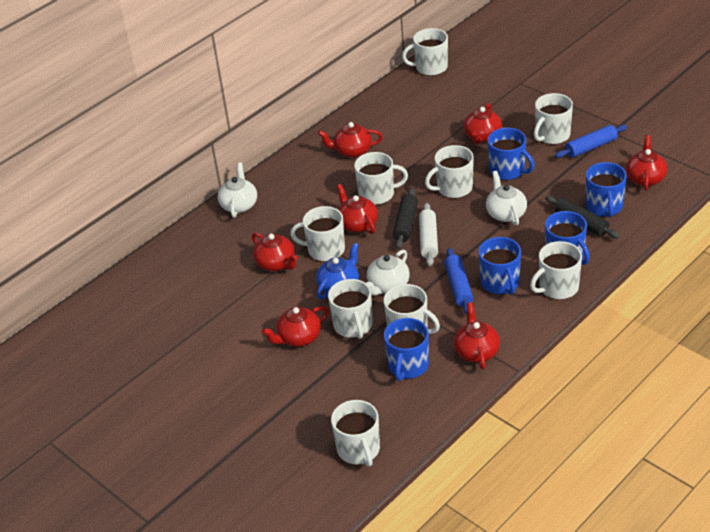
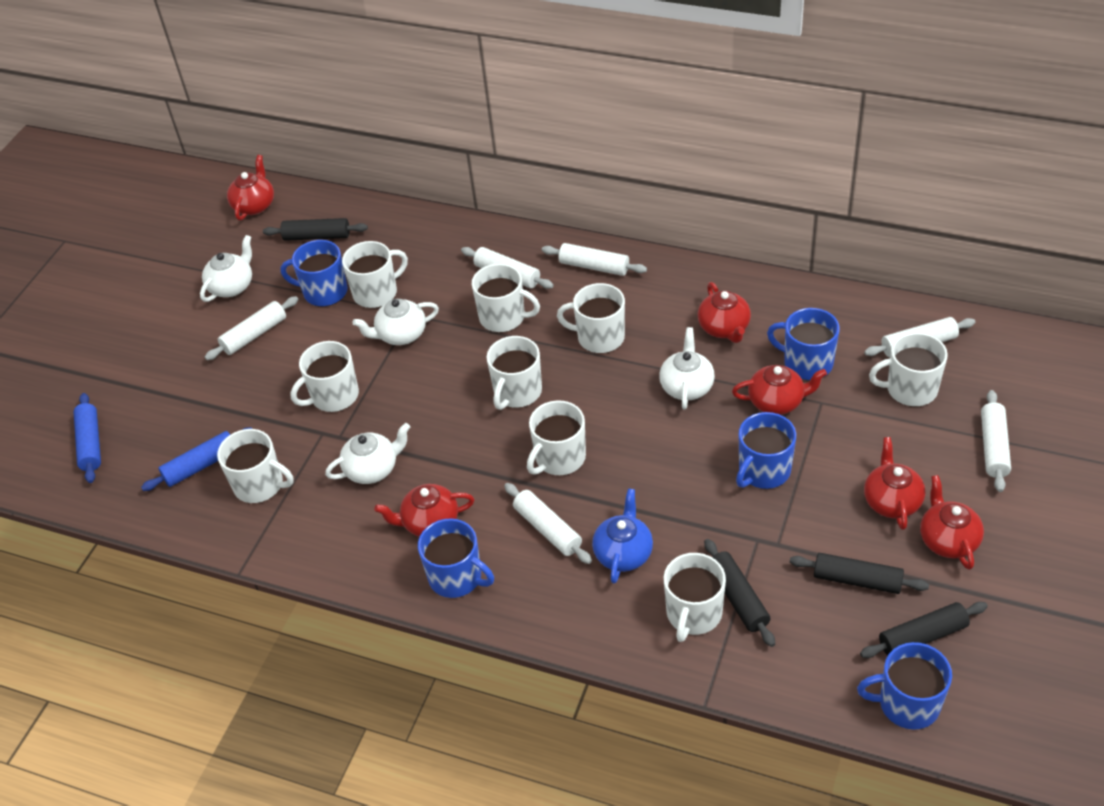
black rolling pin: 2 -> 4
red teapot: 7 -> 6
white rolling pin: 1 -> 6
white teapot: 3 -> 4

